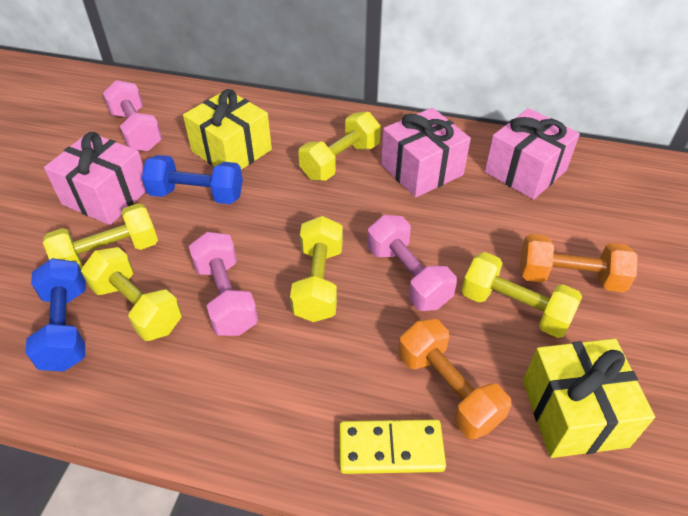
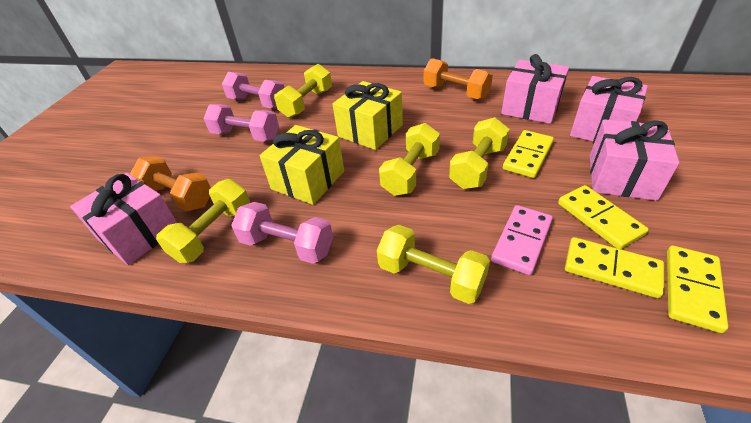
blue dumbbell: 2 -> 0
pink domino: 0 -> 1
pink gift: 3 -> 4
yellow domino: 1 -> 4

